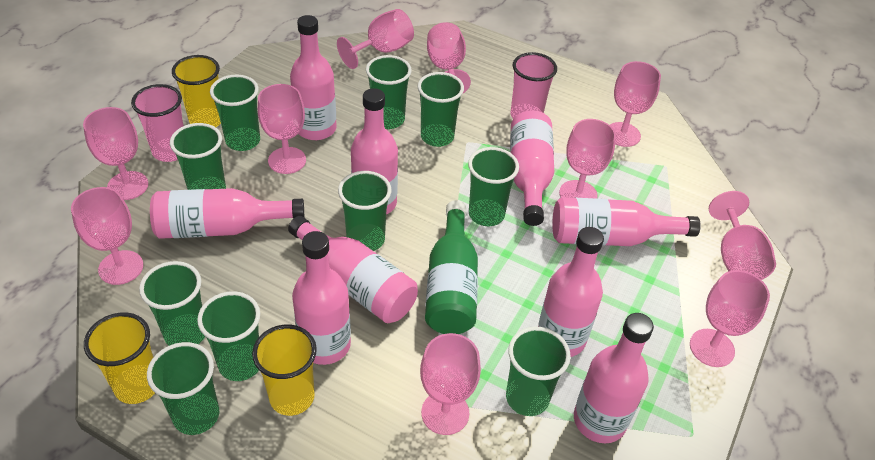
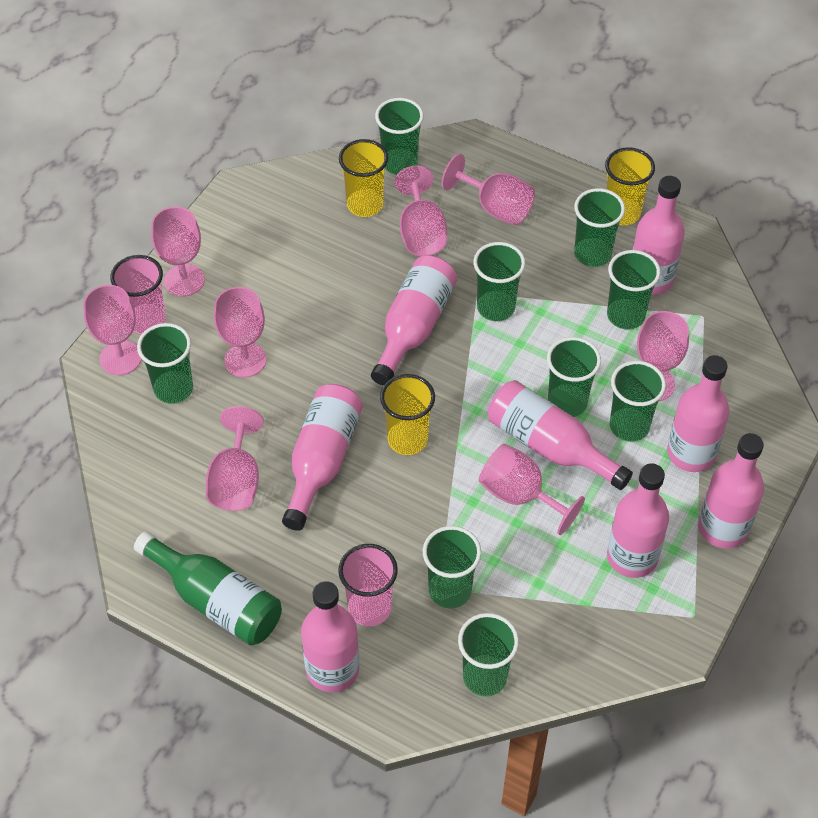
green cup: 10 -> 9
pink bottle: 9 -> 8
pink goblet: 10 -> 8

